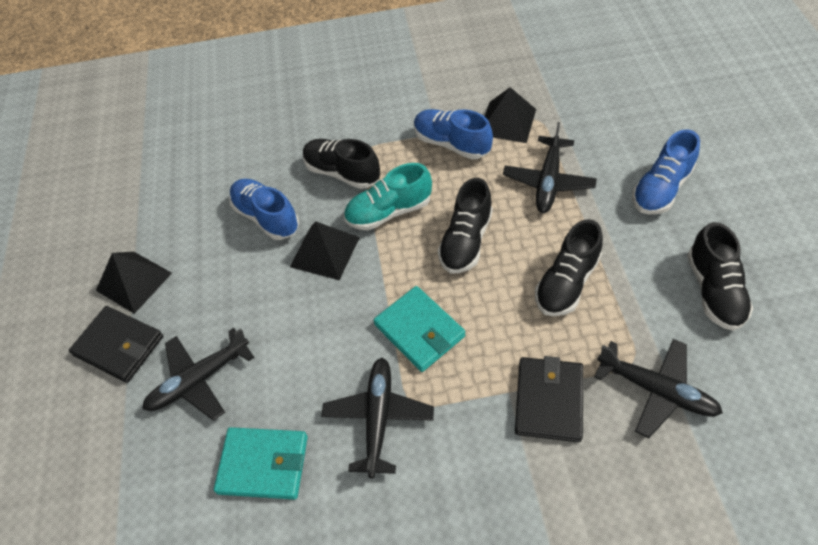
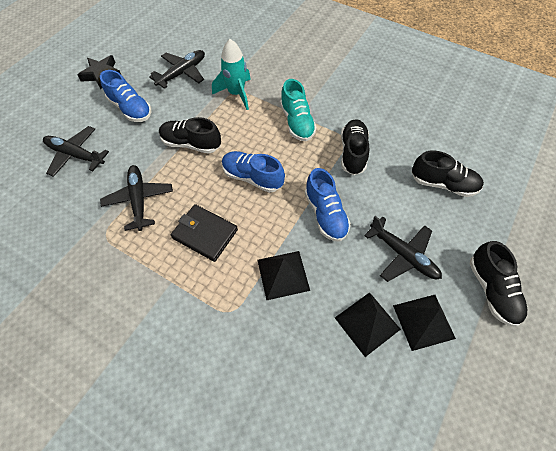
black star: 0 -> 1
black wallet: 2 -> 1
turquoise rocket: 0 -> 1
turquoise wallet: 2 -> 0

